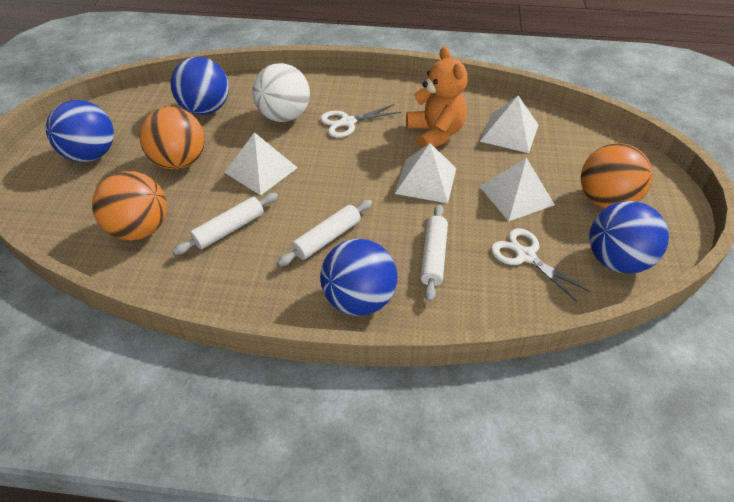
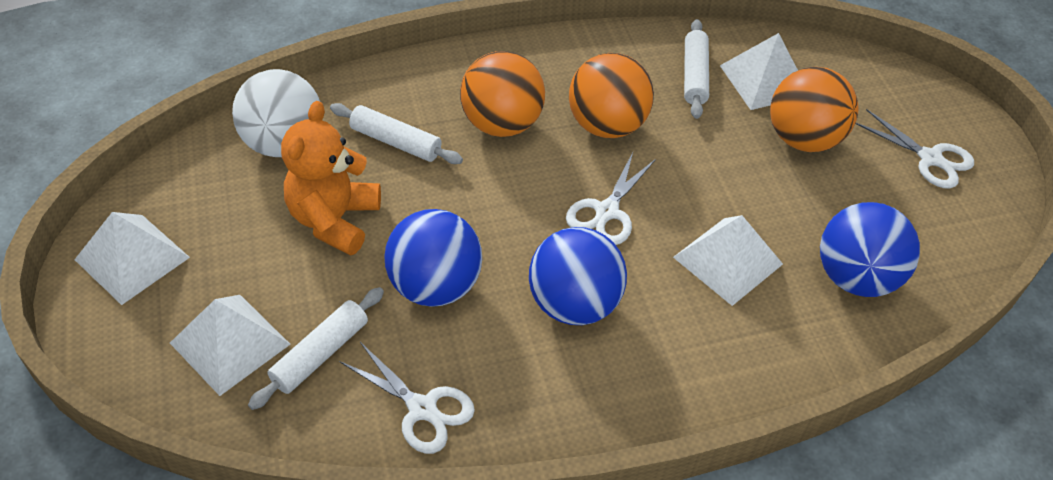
blue ball: 4 -> 3
white scissors: 2 -> 3

